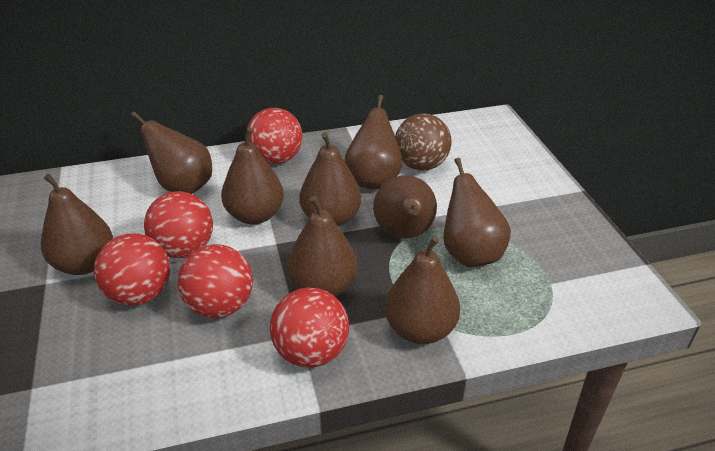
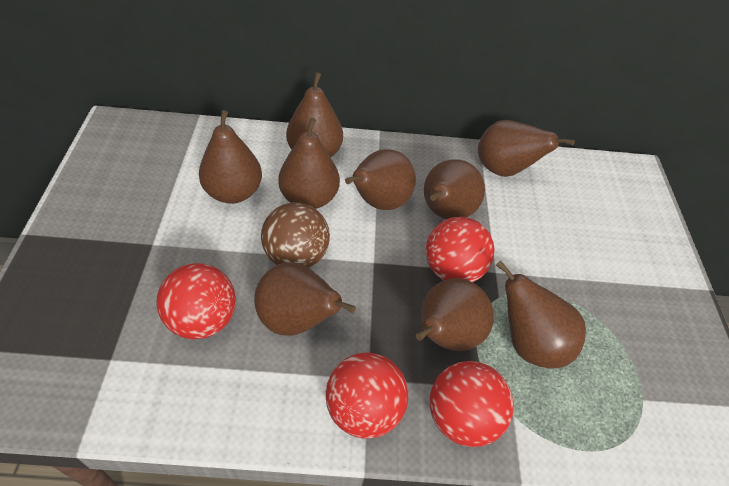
red ball: 5 -> 4

